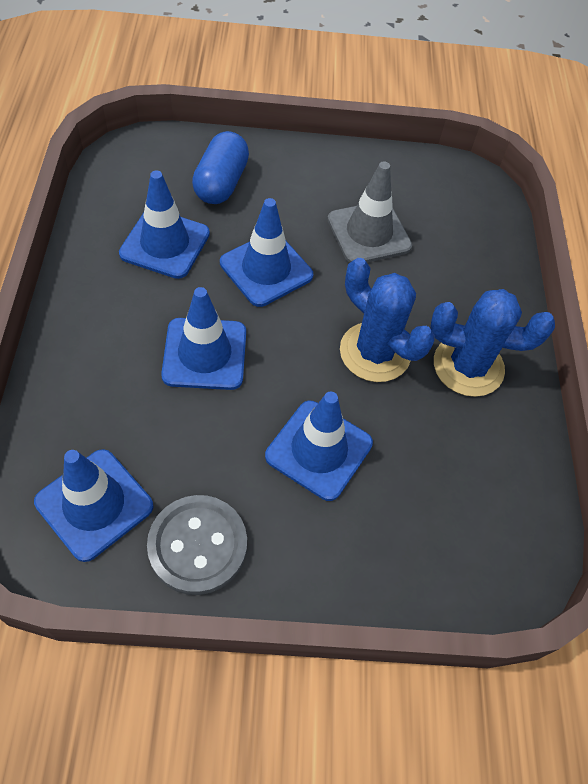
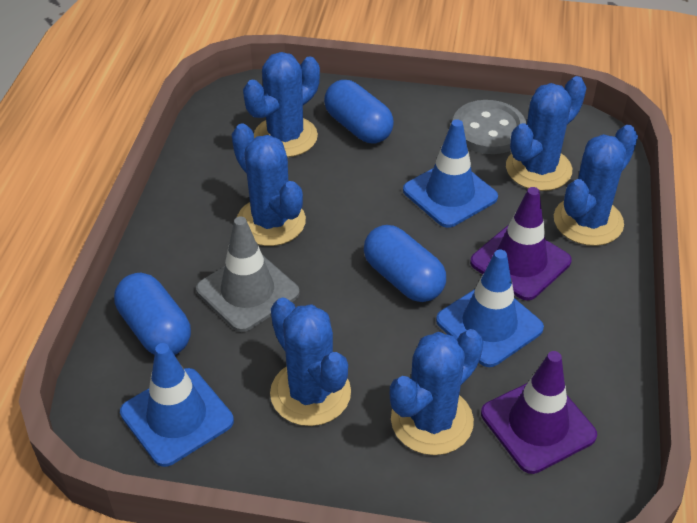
blue cactus: 2 -> 6
blue capsule: 1 -> 3
blue traffic cone: 5 -> 3
purple traffic cone: 0 -> 2

